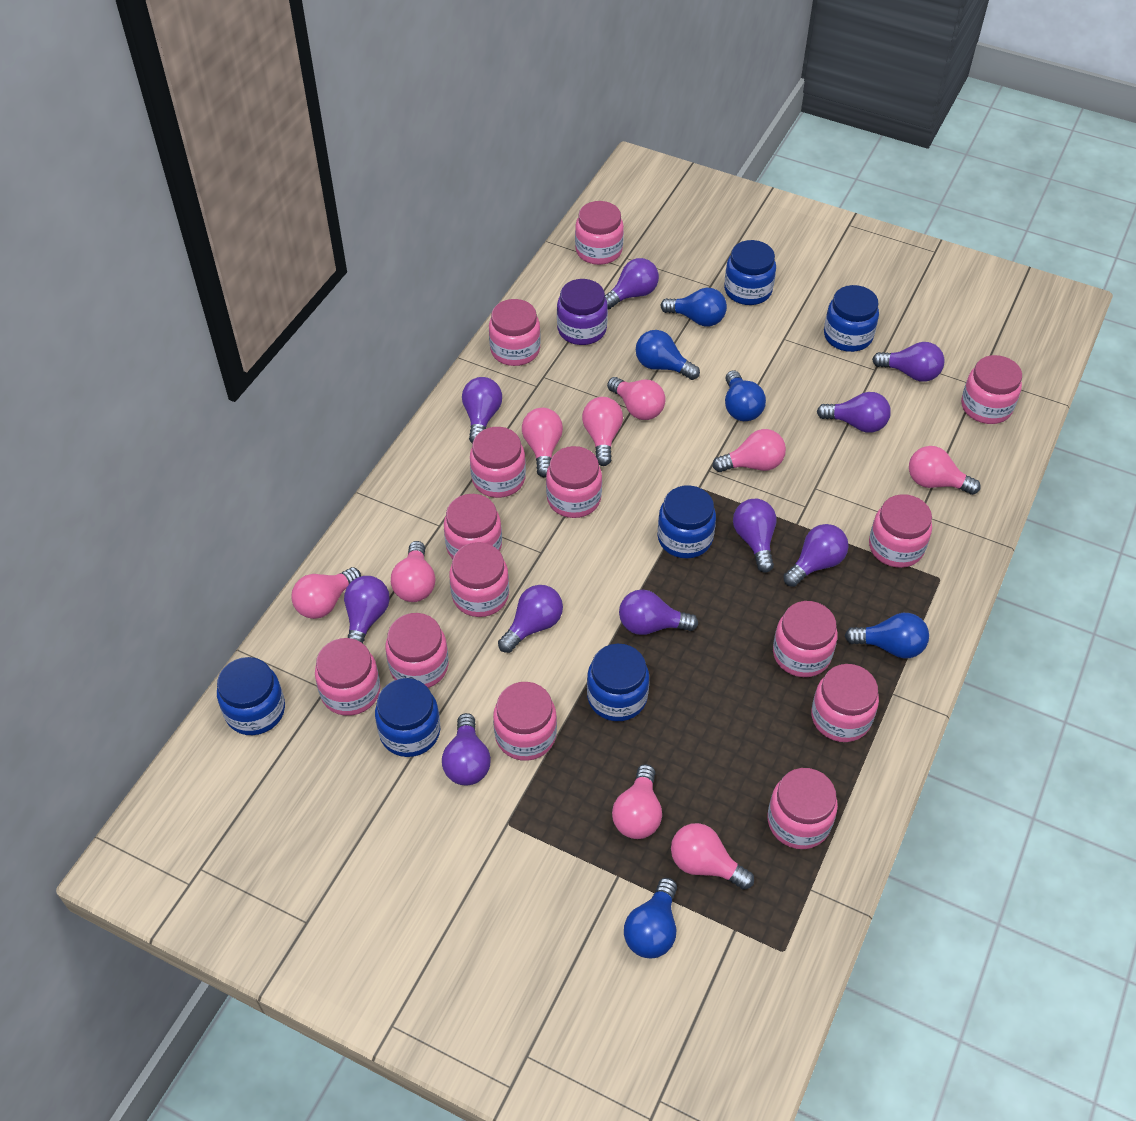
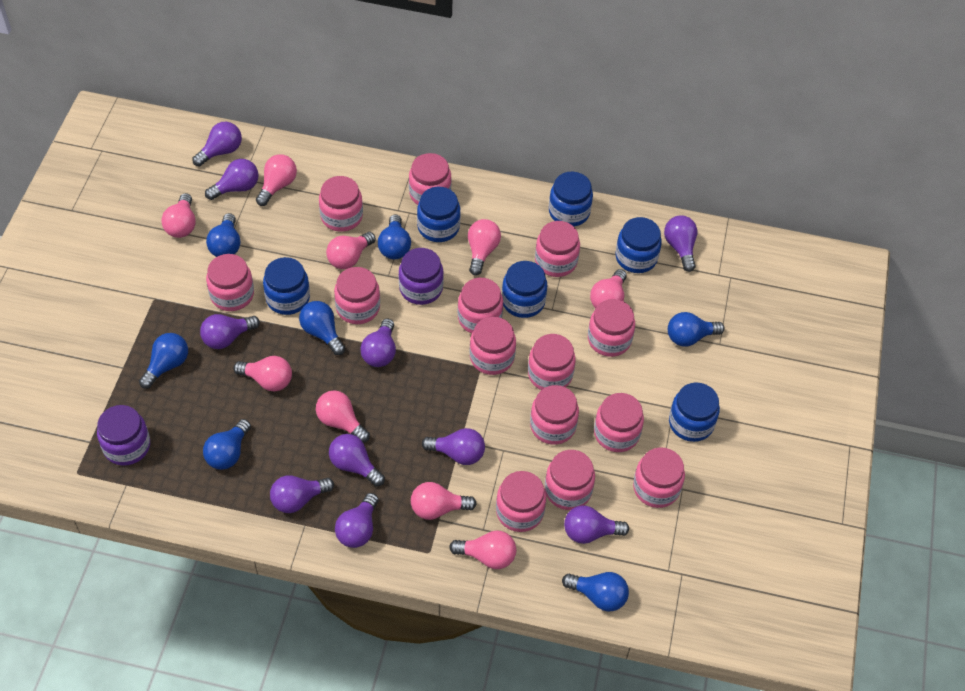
blue light bulb: 5 -> 7
purple jar: 1 -> 2

